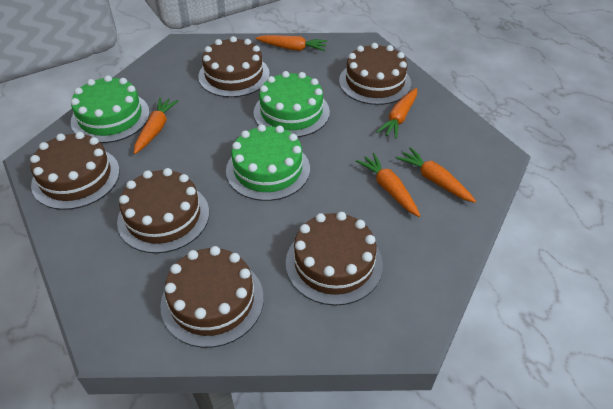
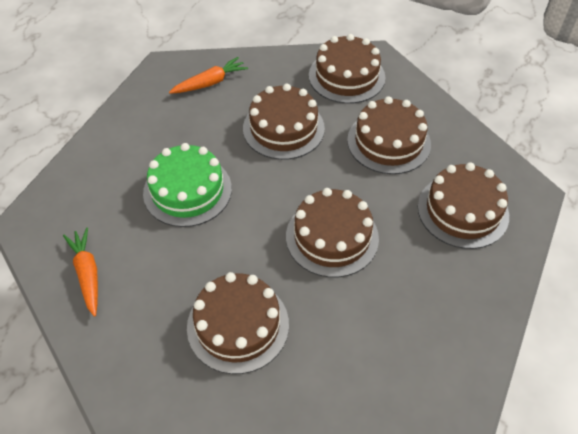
green cake: 3 -> 1
orange carrot: 5 -> 2

